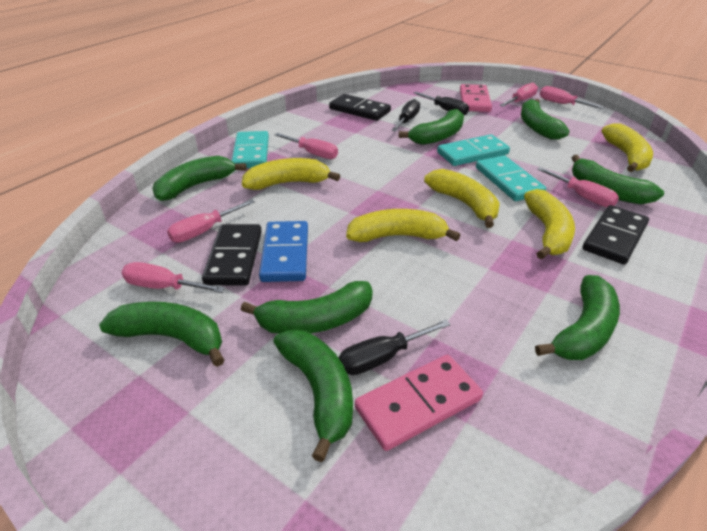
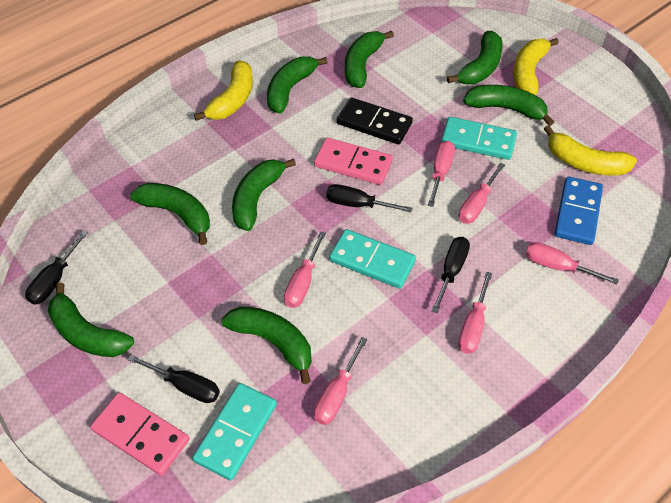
black domino: 3 -> 1
black screwdriver: 3 -> 4
yellow banana: 5 -> 3

